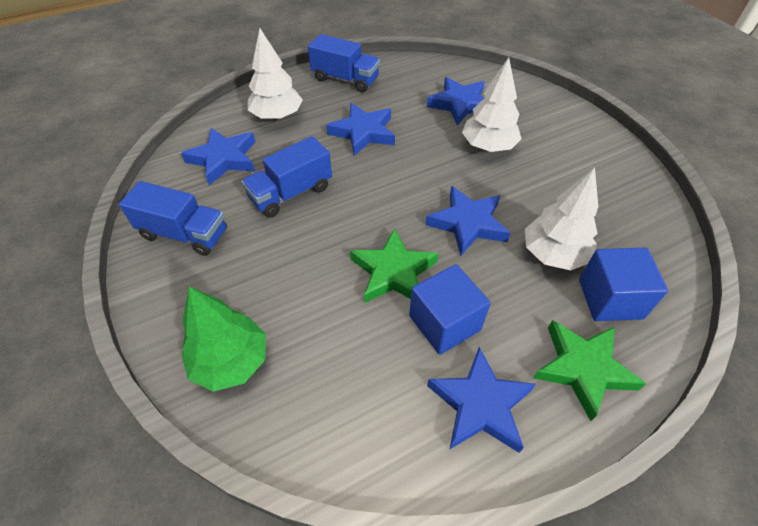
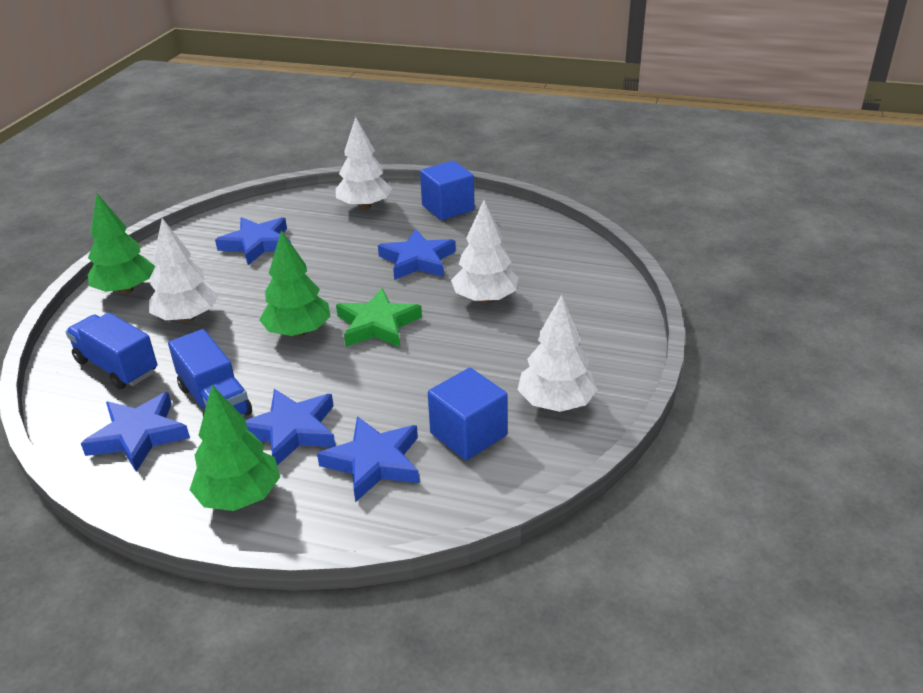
blue truck: 3 -> 2
green star: 2 -> 1
green tree: 1 -> 3
white tree: 3 -> 4

